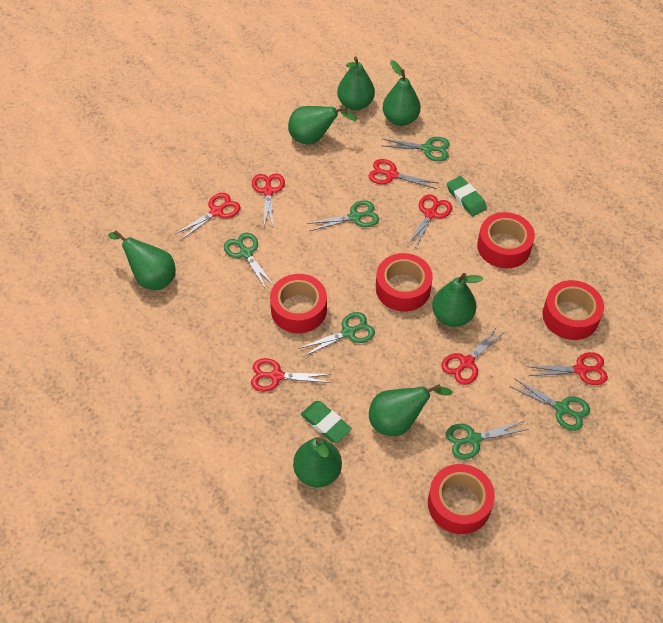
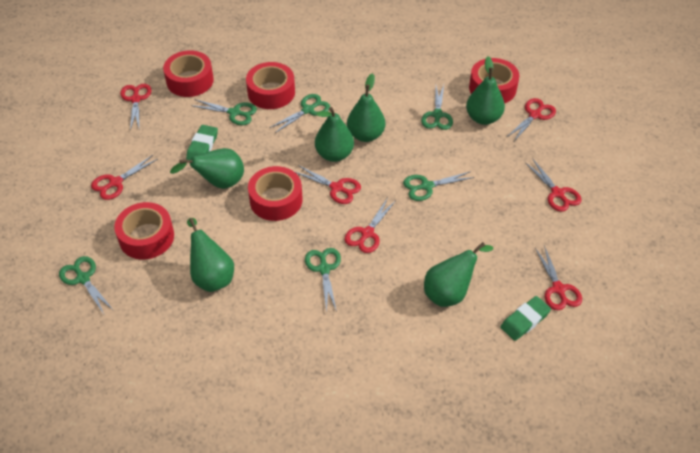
green pear: 7 -> 6

